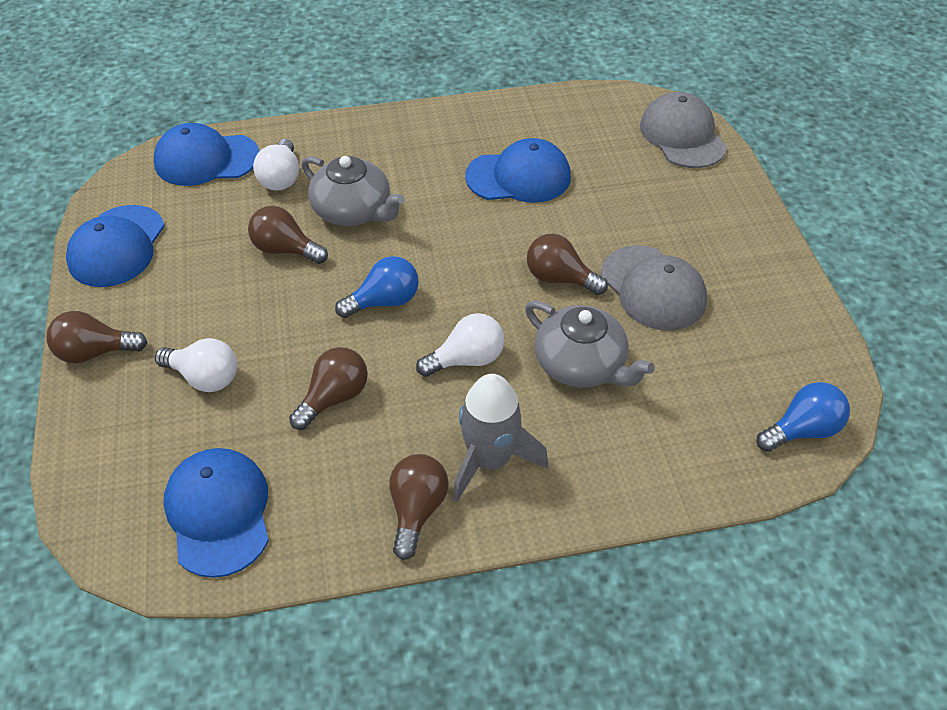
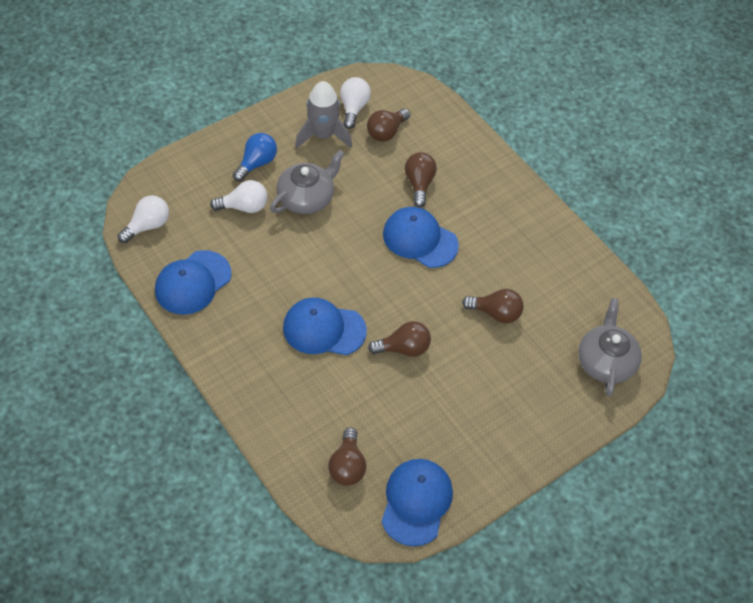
blue light bulb: 2 -> 1
grey cap: 2 -> 0

